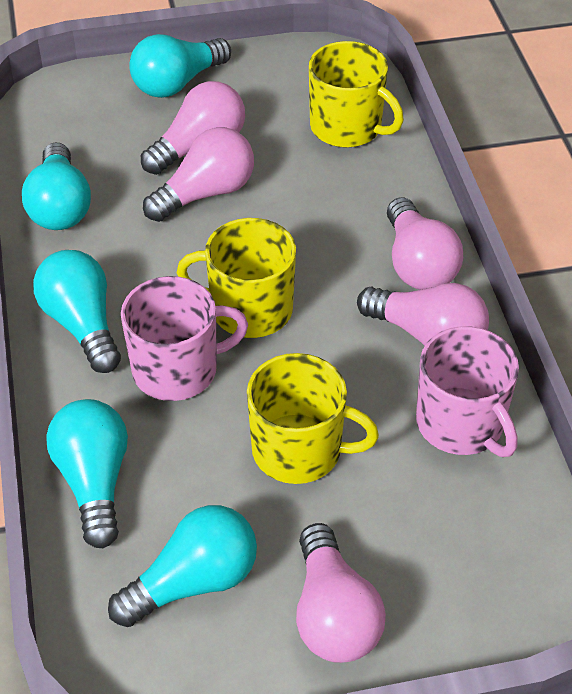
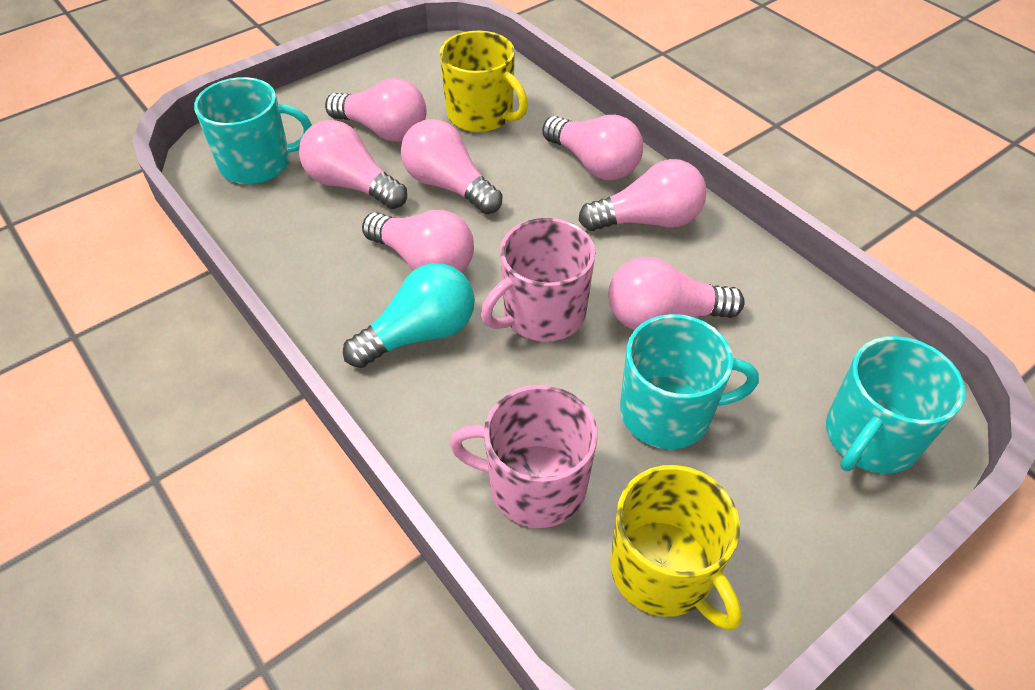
pink light bulb: 5 -> 7
turquoise light bulb: 5 -> 1
turquoise mug: 0 -> 3
yellow mug: 3 -> 2

